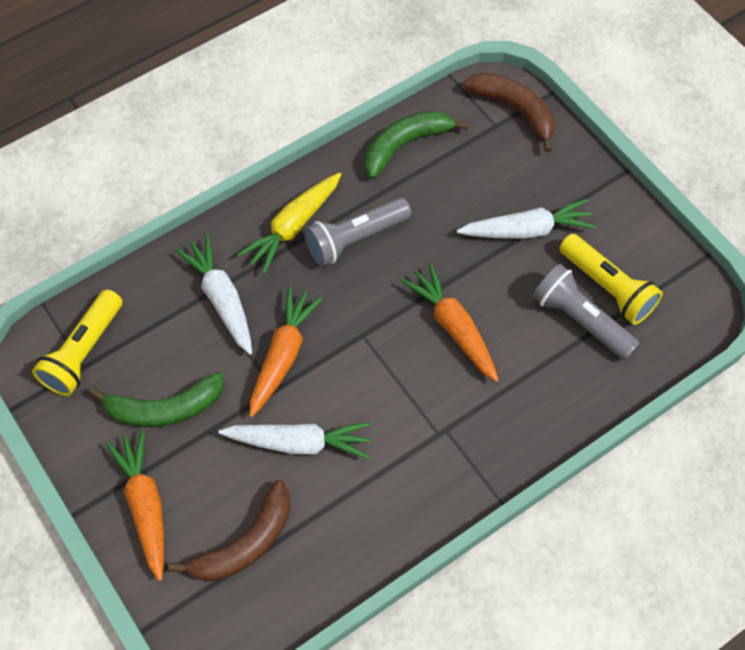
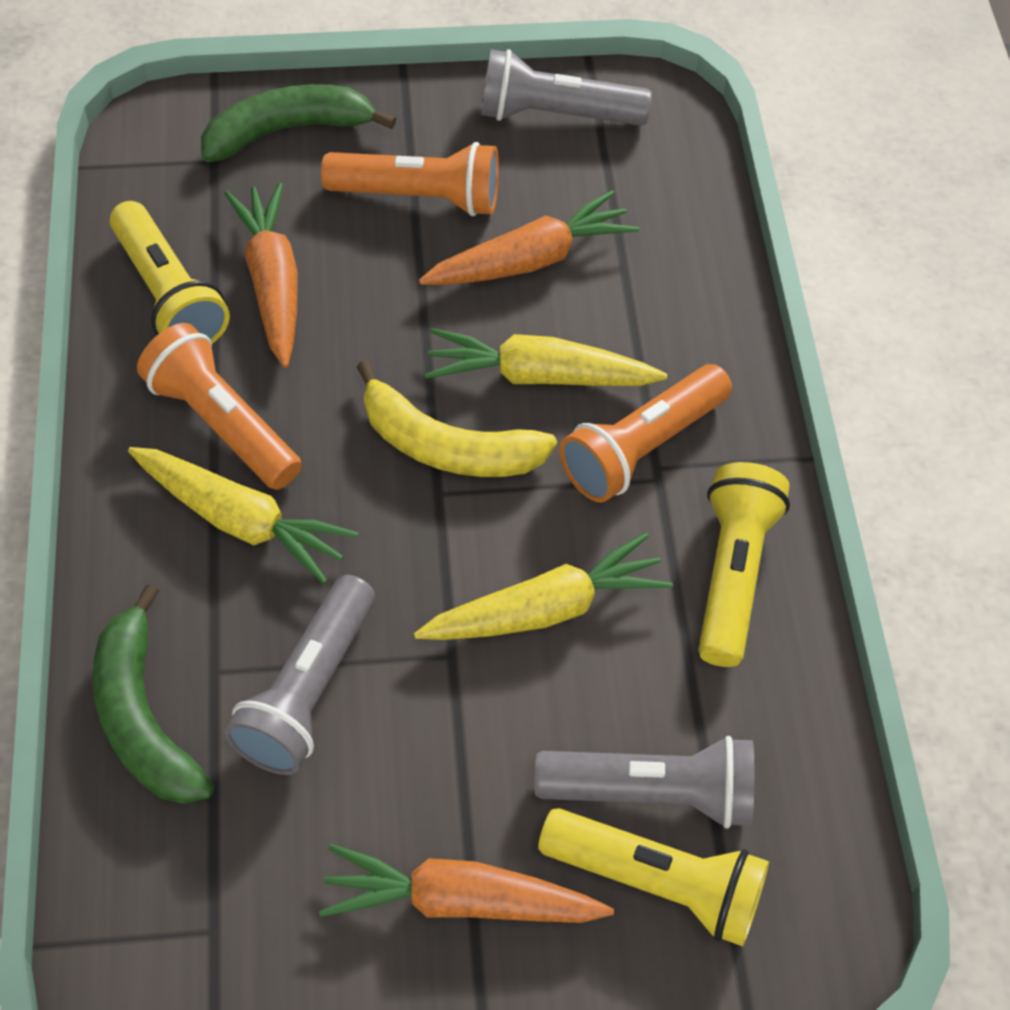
brown banana: 2 -> 0
grey flashlight: 2 -> 3
orange flashlight: 0 -> 3
white carrot: 3 -> 0
yellow banana: 0 -> 1
yellow carrot: 1 -> 3
yellow flashlight: 2 -> 3

